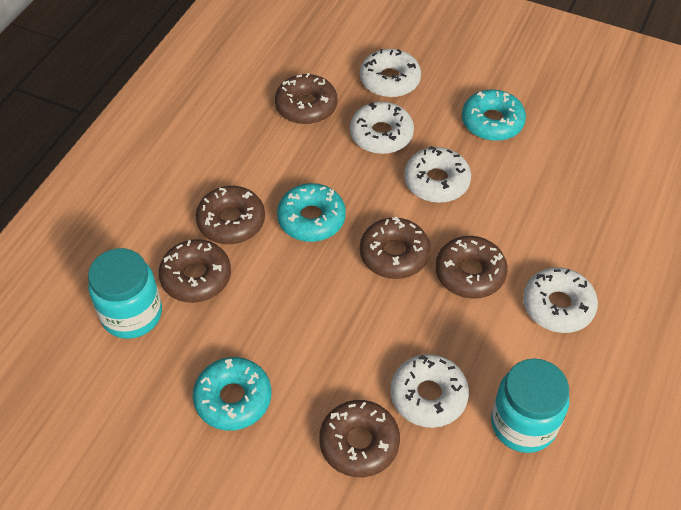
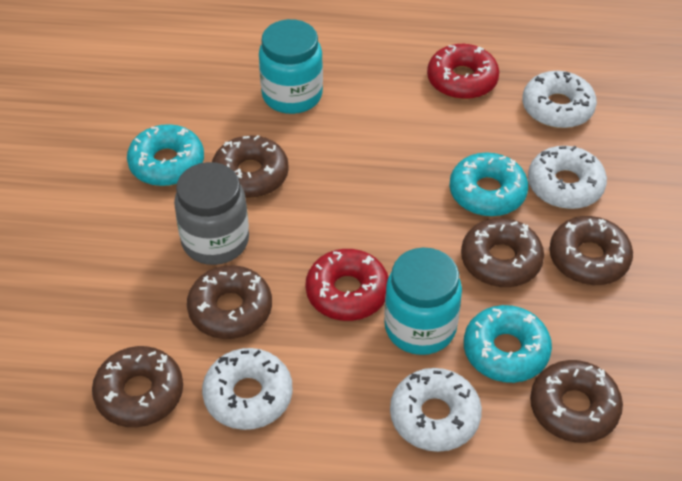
grey jar: 0 -> 1
red donut: 0 -> 2
white donut: 5 -> 4

